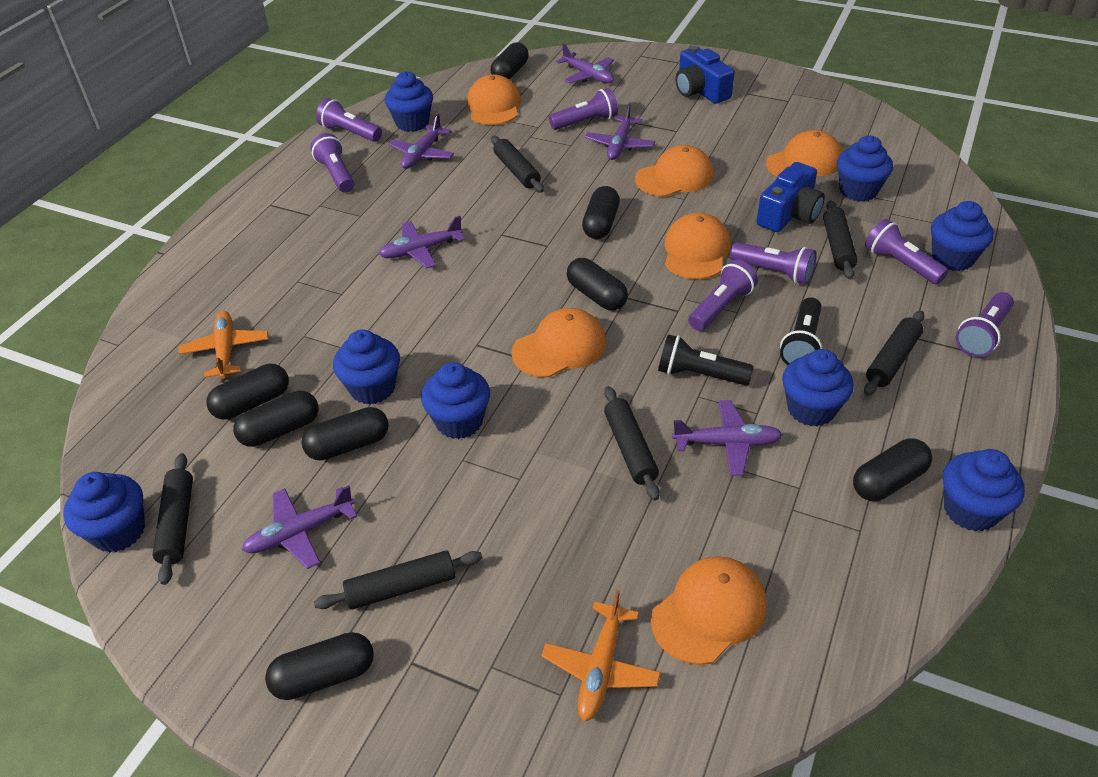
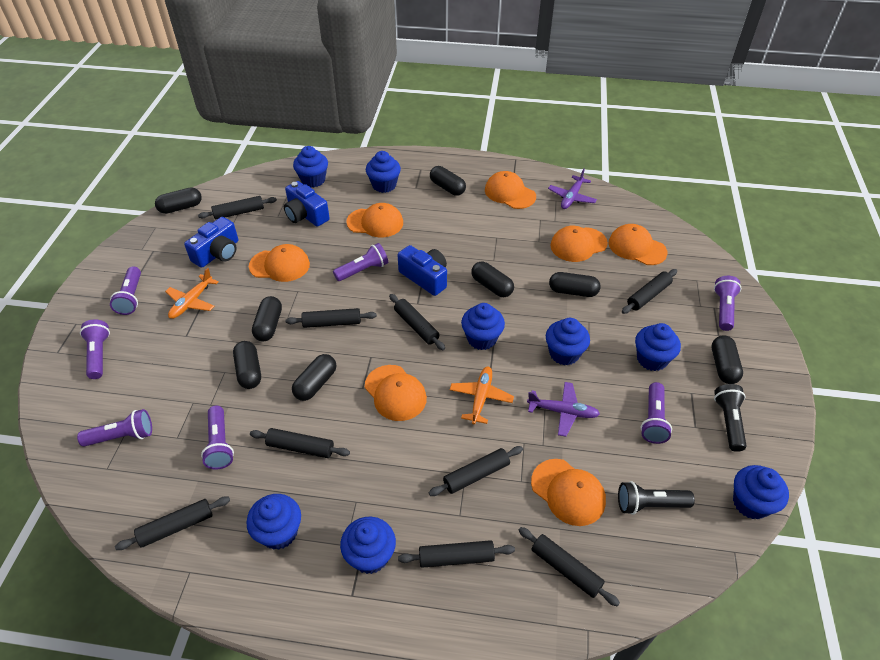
black rolling pin: 6 -> 9
blue camera: 2 -> 3
orange cap: 6 -> 7
purple plane: 6 -> 2

